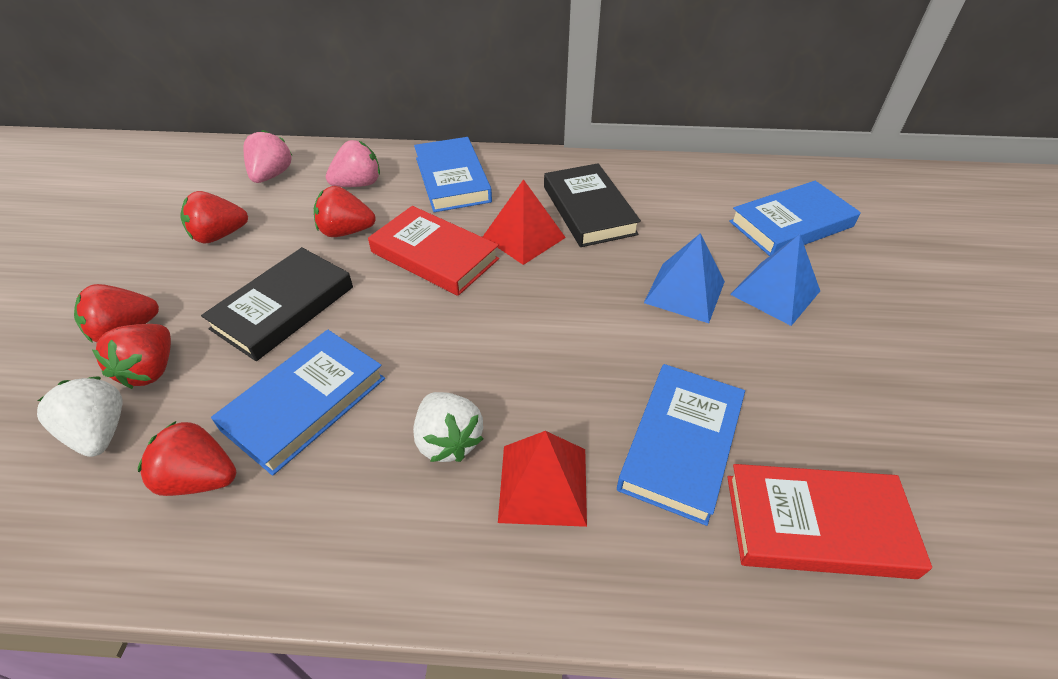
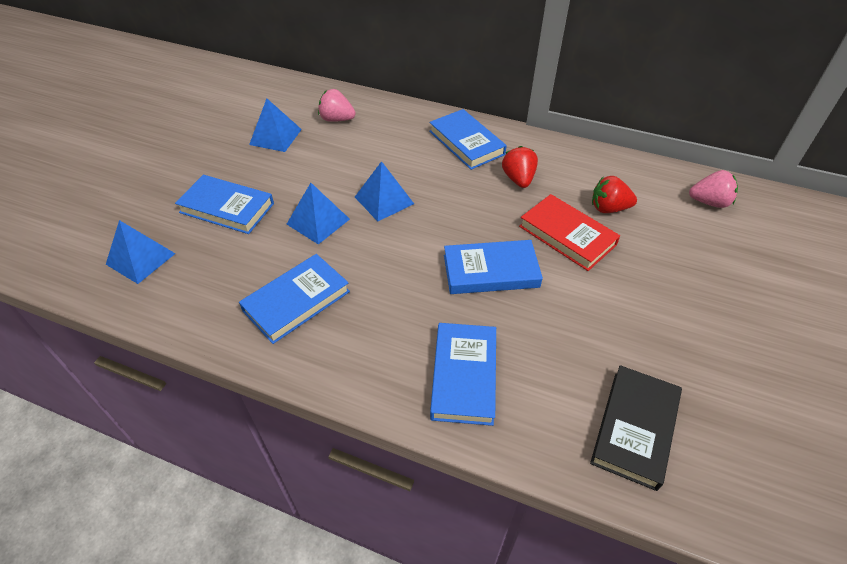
black book: 2 -> 1
blue book: 4 -> 5
blue pyramid: 2 -> 4
red book: 2 -> 1
red pyramid: 2 -> 0
red strawberry: 5 -> 2
white strawberry: 2 -> 0

